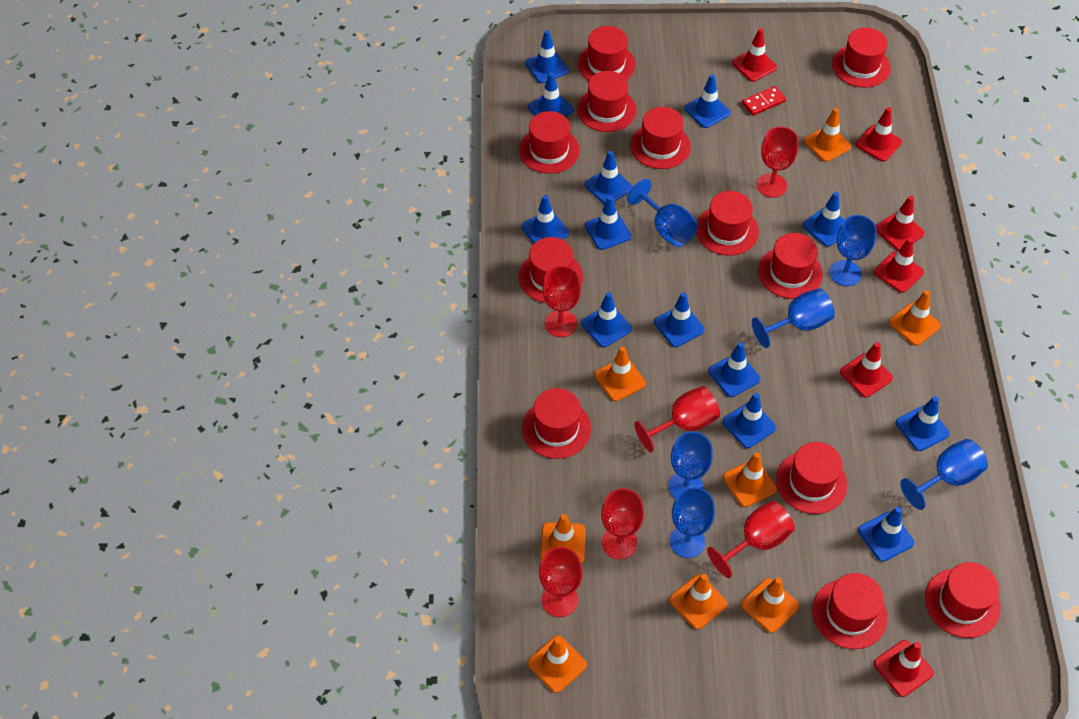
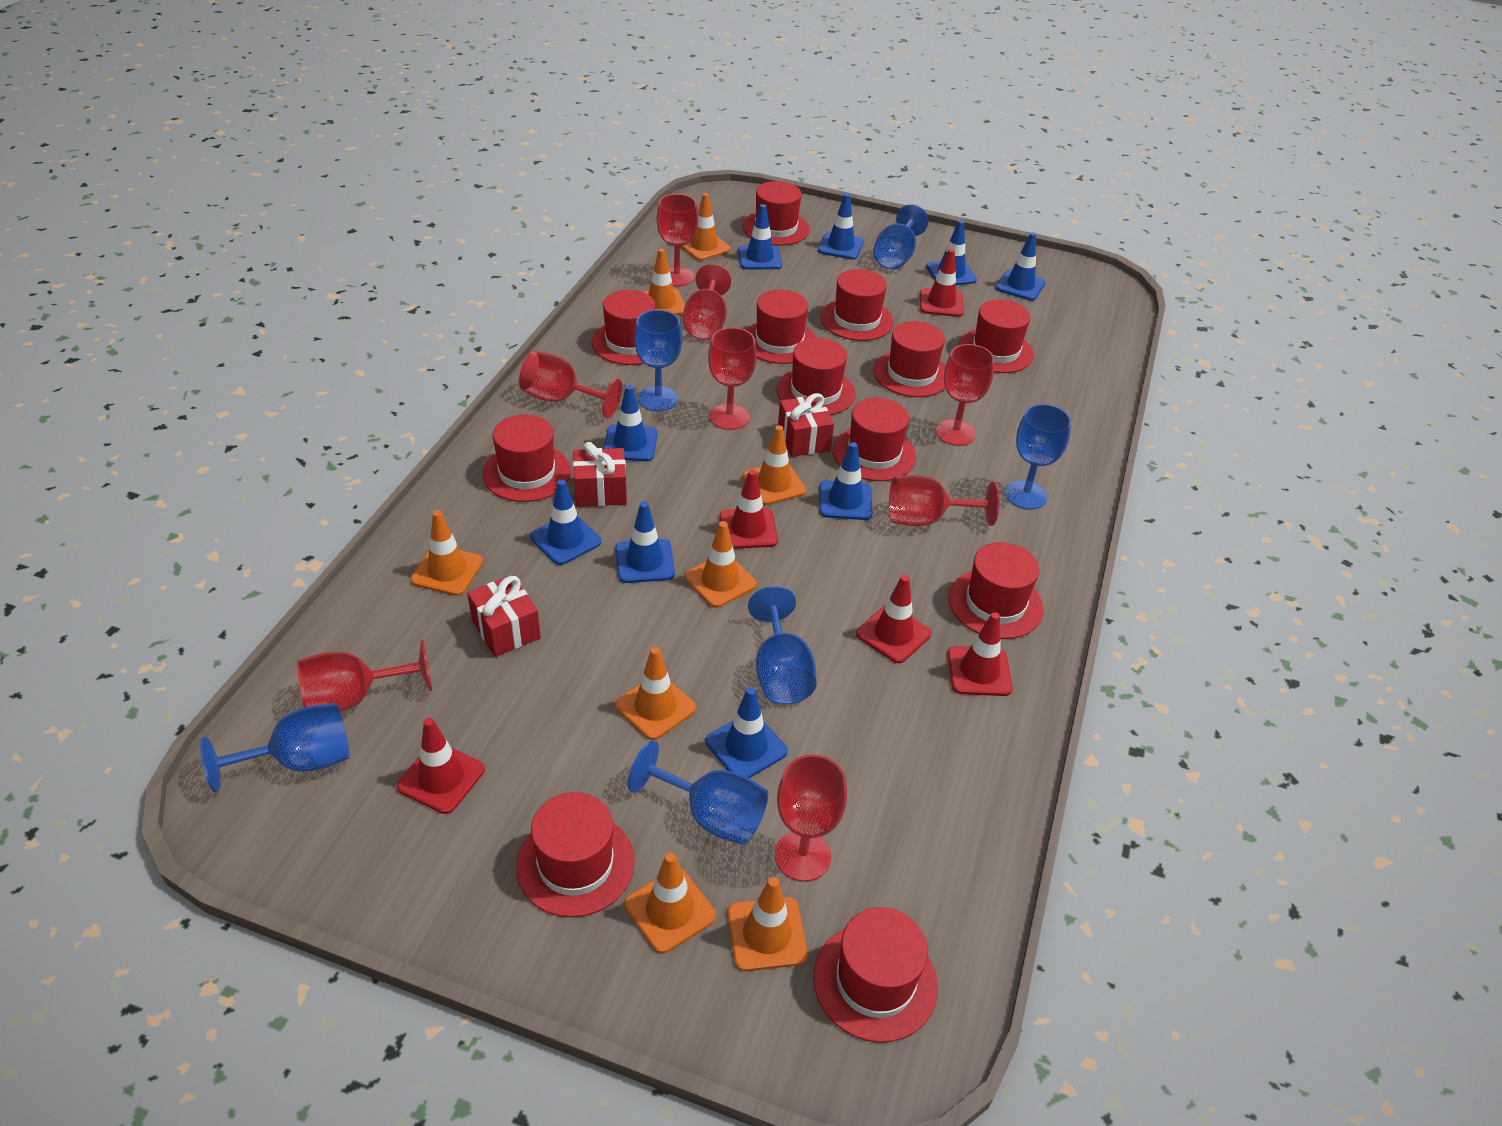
blue traffic cone: 13 -> 9
red domino: 1 -> 0
red gift: 0 -> 3
red goblet: 6 -> 8
red traffic cone: 6 -> 5

